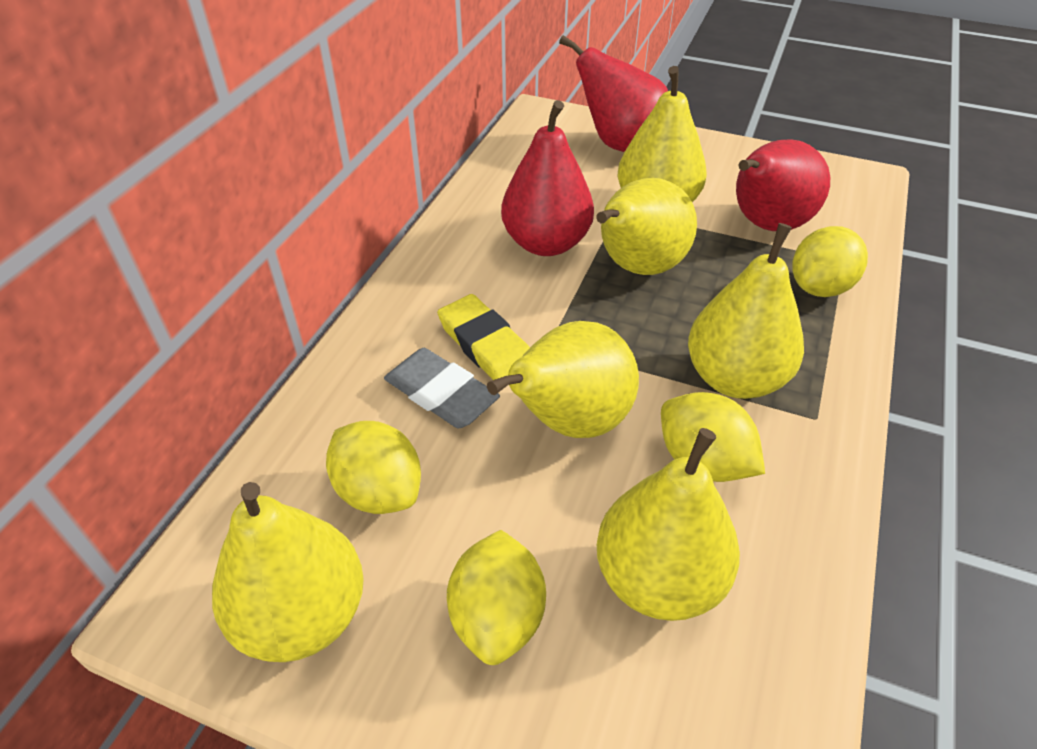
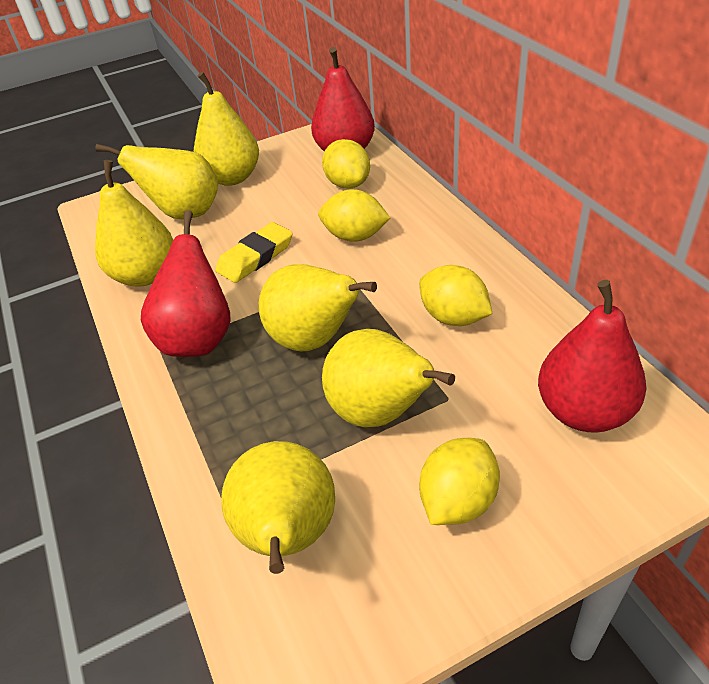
grey eraser: 1 -> 0

